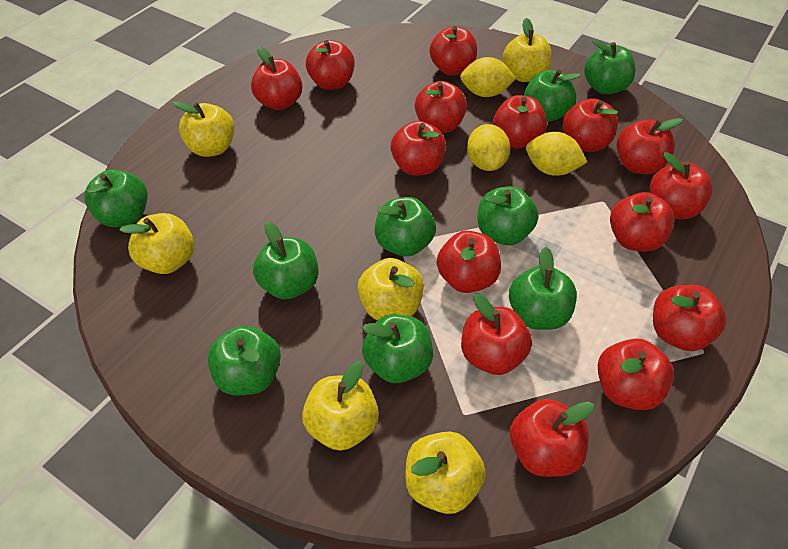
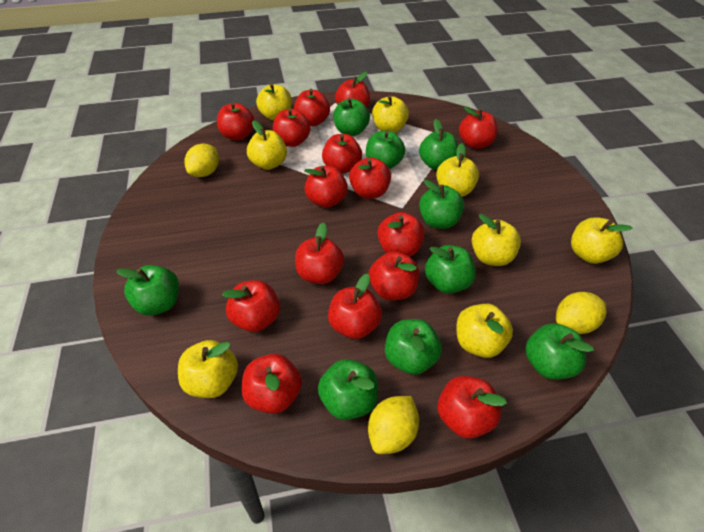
yellow apple: 6 -> 8

